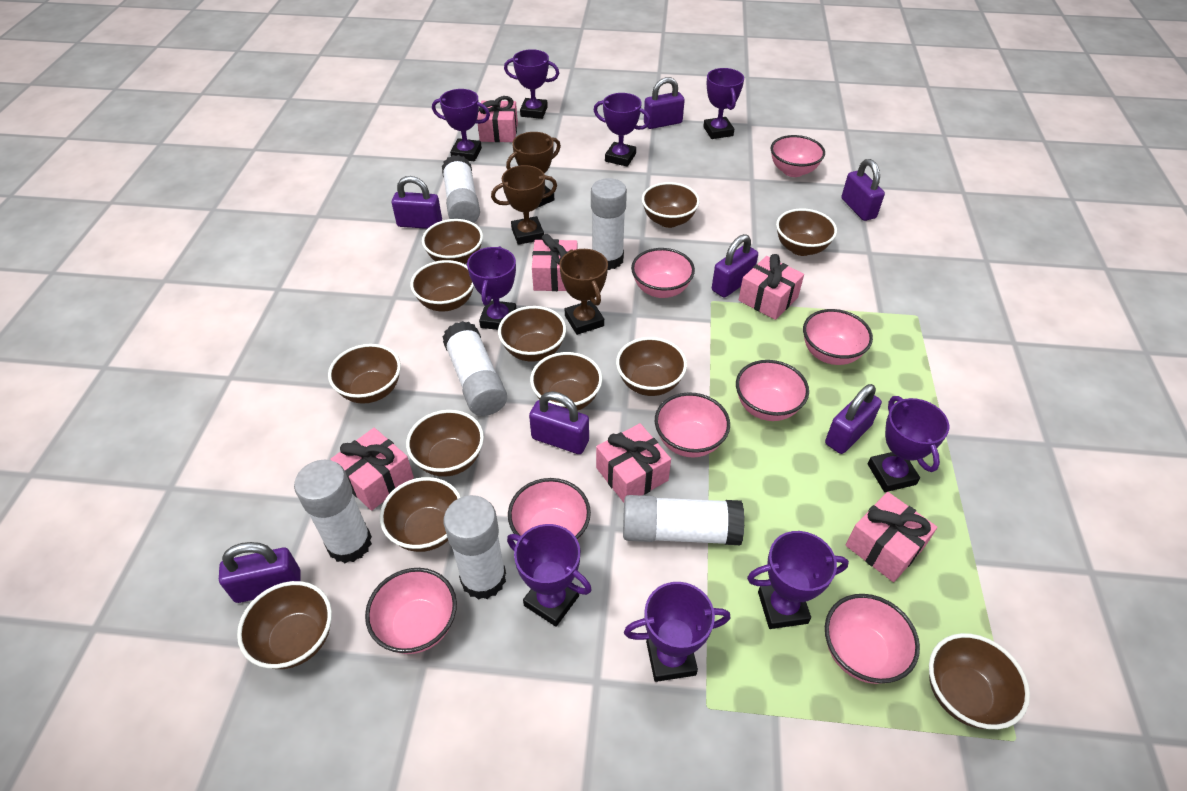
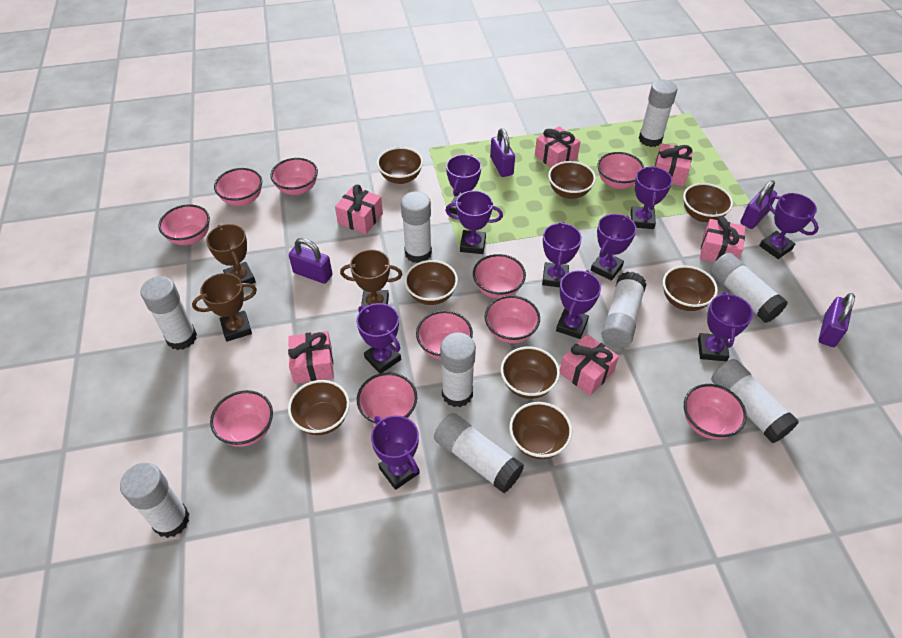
brown bowl: 12 -> 8
pink bowl: 8 -> 10
purple padlock: 7 -> 4
purple trophy: 9 -> 10
white glue stick: 6 -> 9

